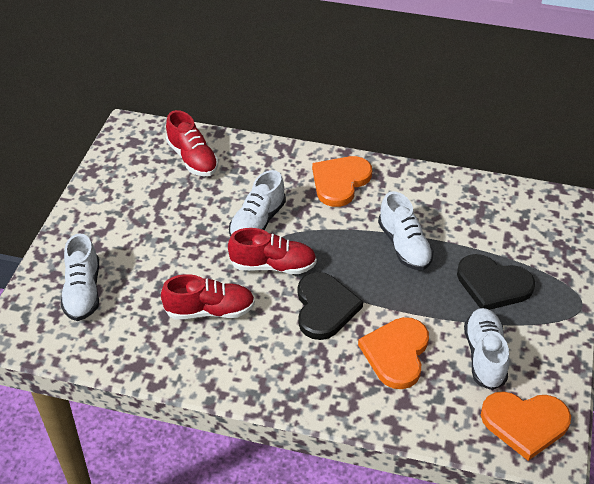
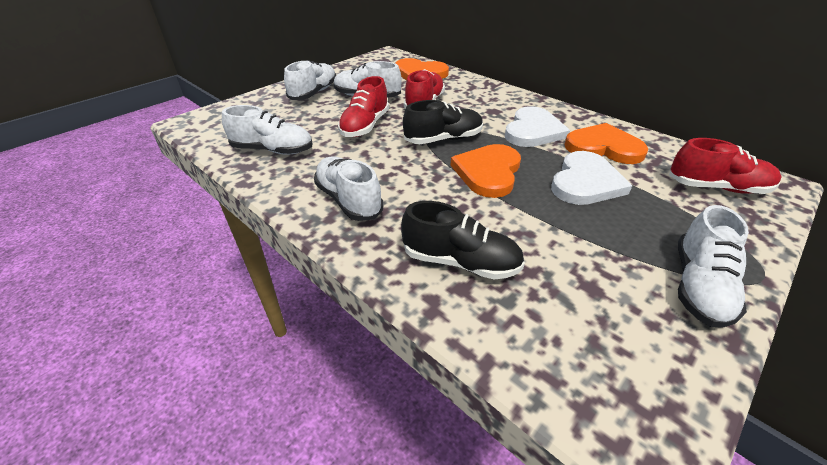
black heart: 2 -> 0
black shoe: 0 -> 2
white heart: 0 -> 2
white shoe: 4 -> 5

